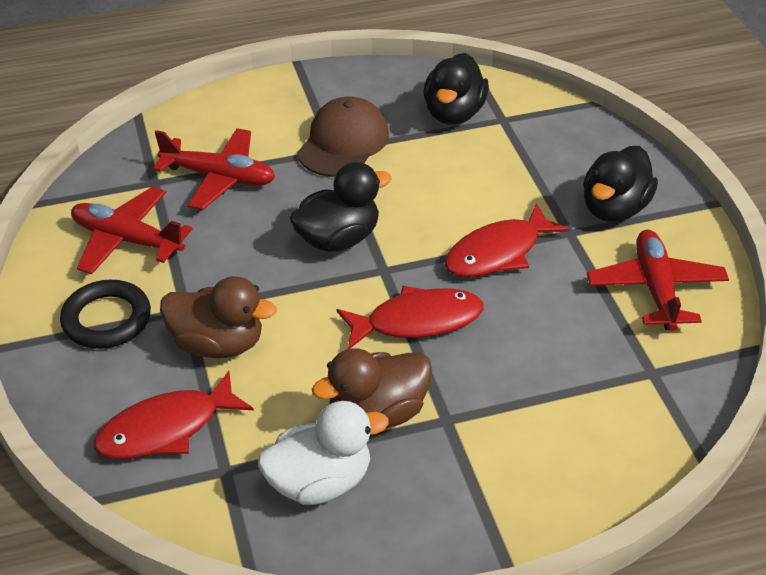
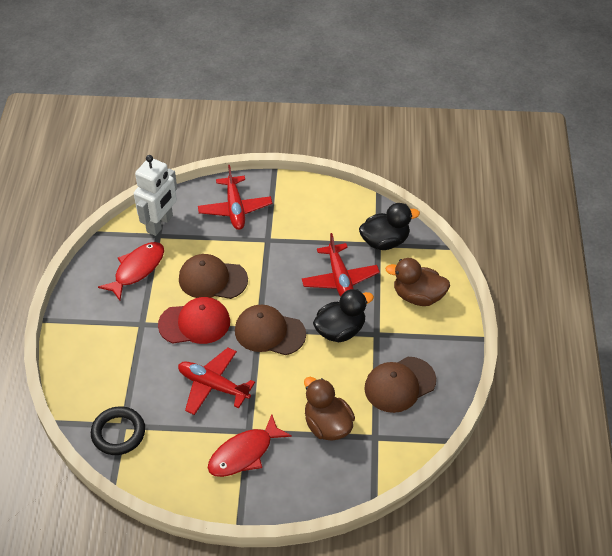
black duck: 3 -> 2
brown cap: 1 -> 3
red cap: 0 -> 1
red fish: 3 -> 2
white duck: 1 -> 0
white robot: 0 -> 1

